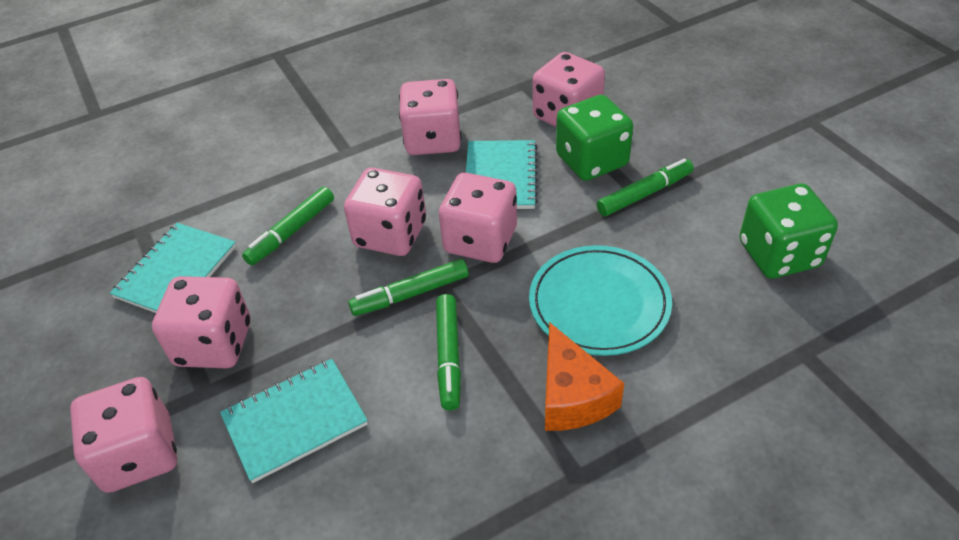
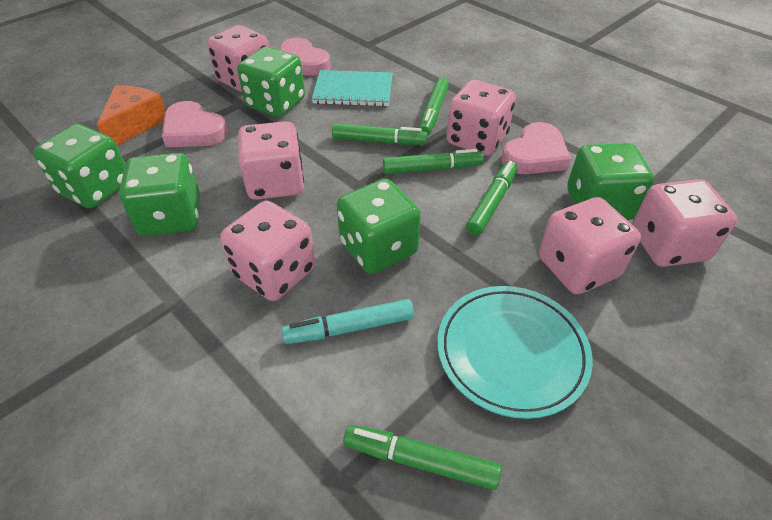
green dice: 2 -> 5
green marker: 4 -> 5
pink heart: 0 -> 3
turquoise marker: 0 -> 1
turquoise notebook: 3 -> 1

